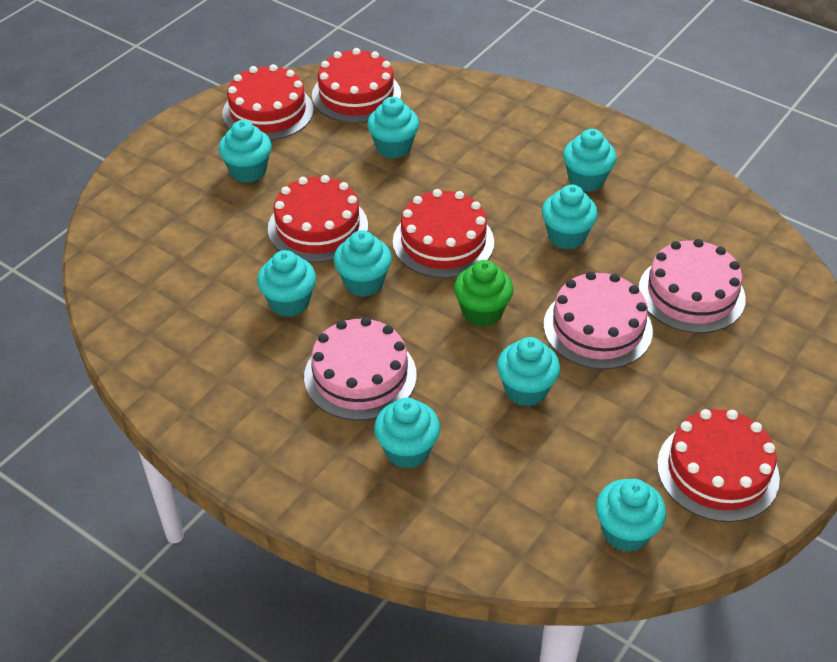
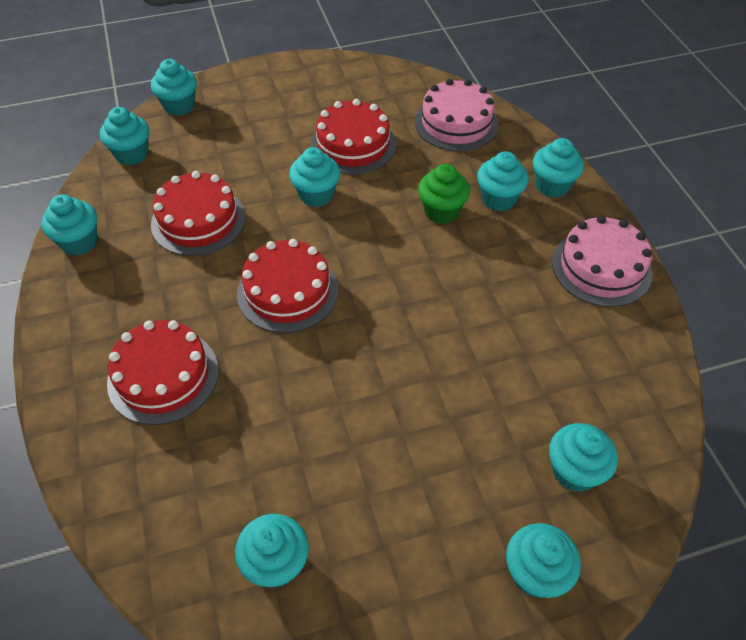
pink cake: 3 -> 2
red cake: 5 -> 4

